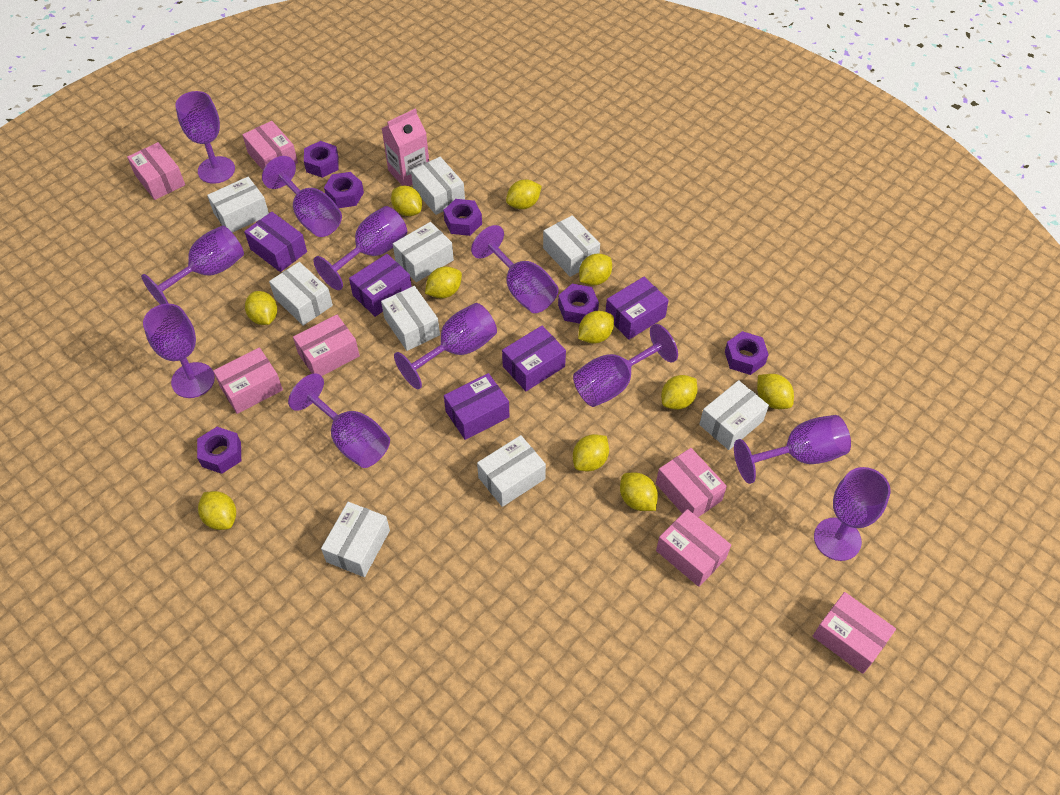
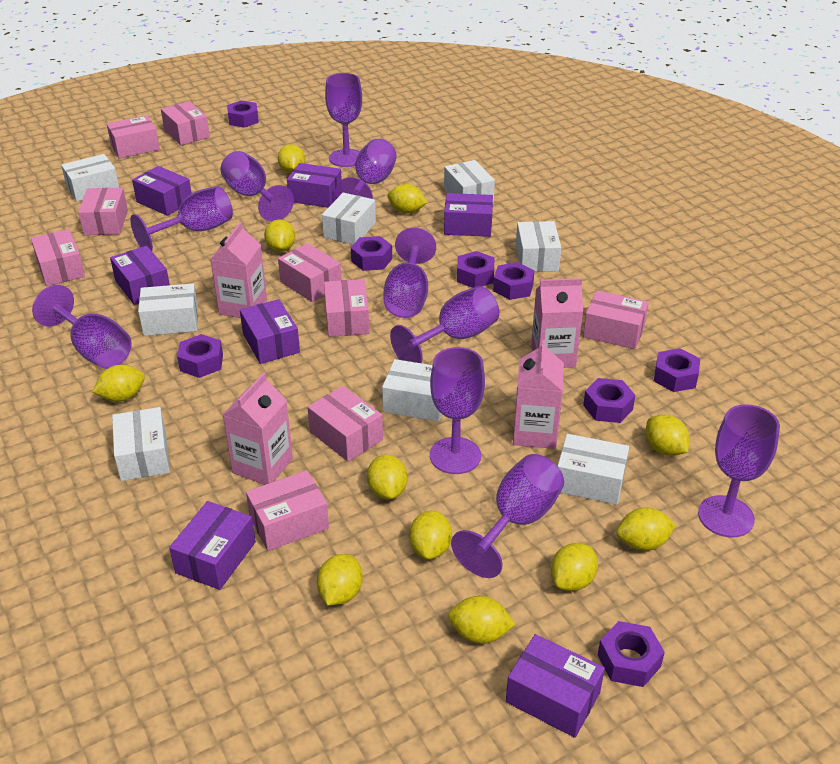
pink box: 7 -> 9
pink carton: 1 -> 4
purple box: 5 -> 7
purple goblet: 11 -> 10
purple nut: 6 -> 8
white box: 9 -> 8

